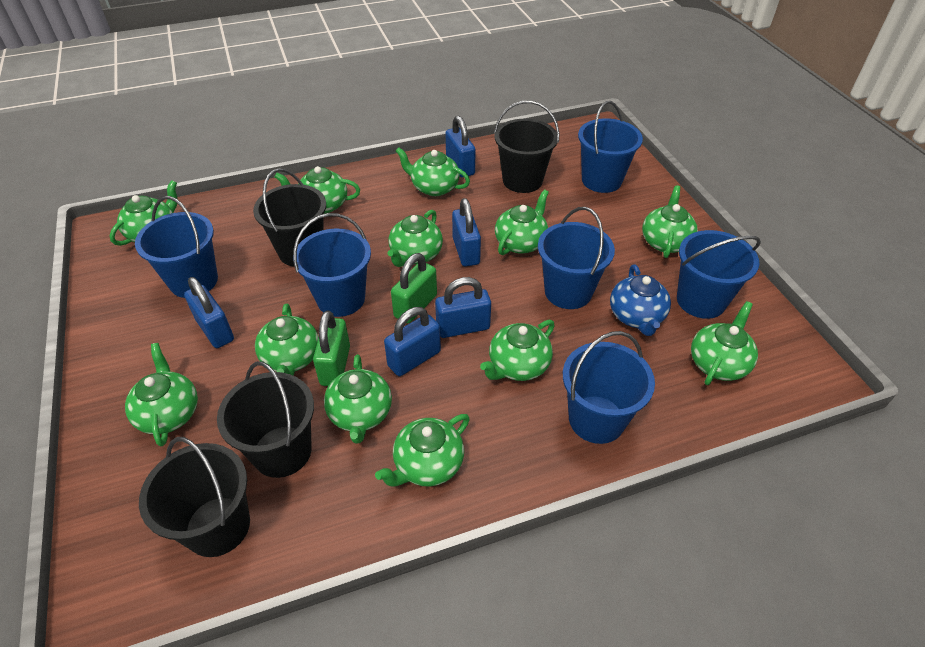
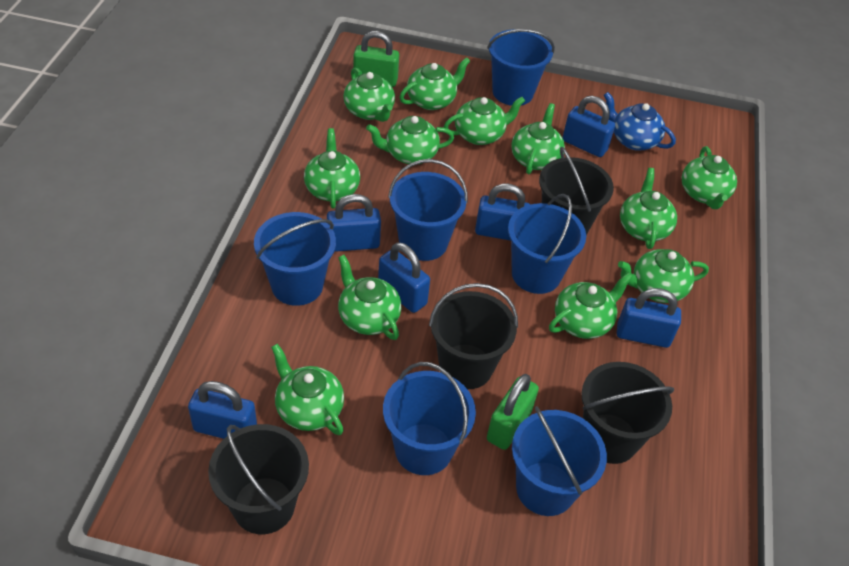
blue padlock: 5 -> 6

